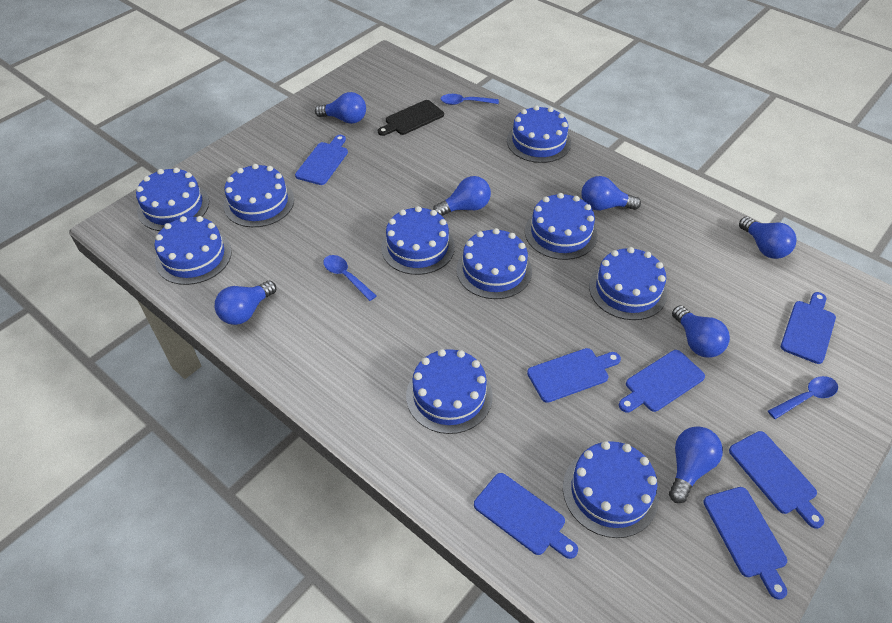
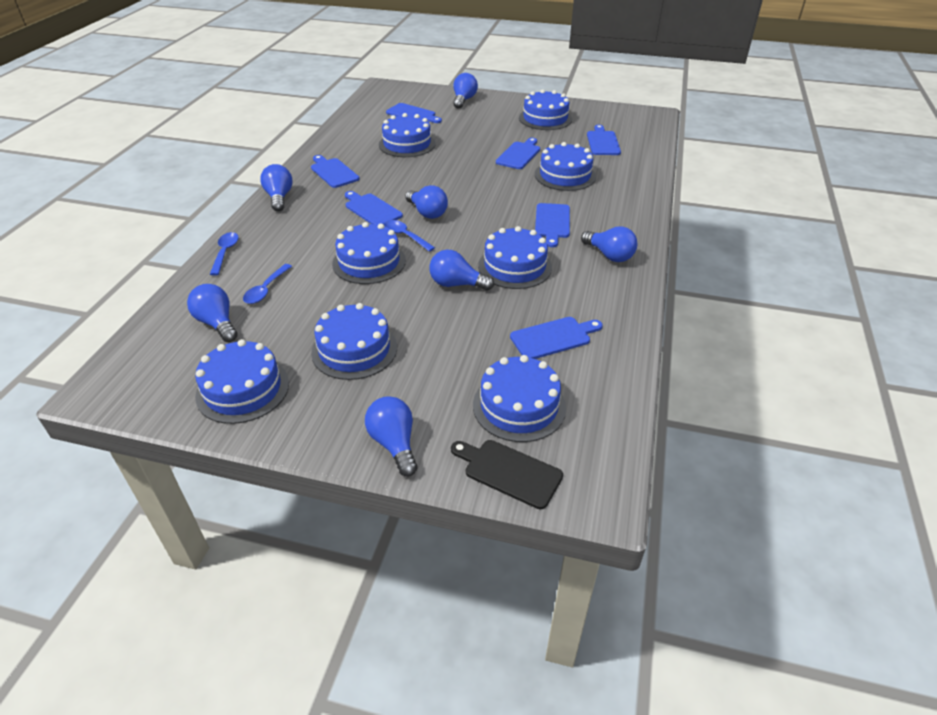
blue cake: 10 -> 8

